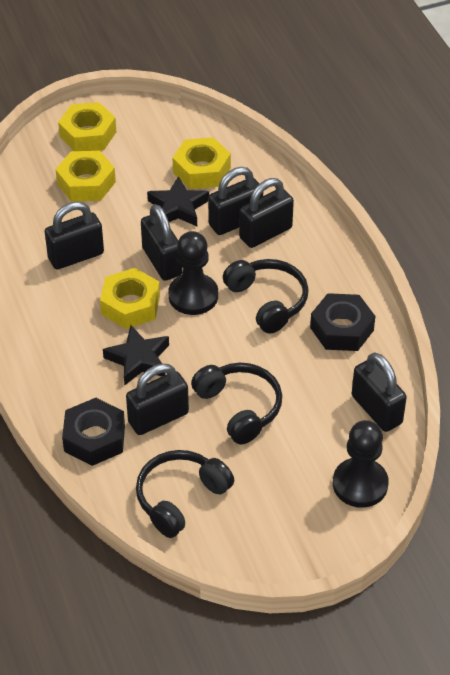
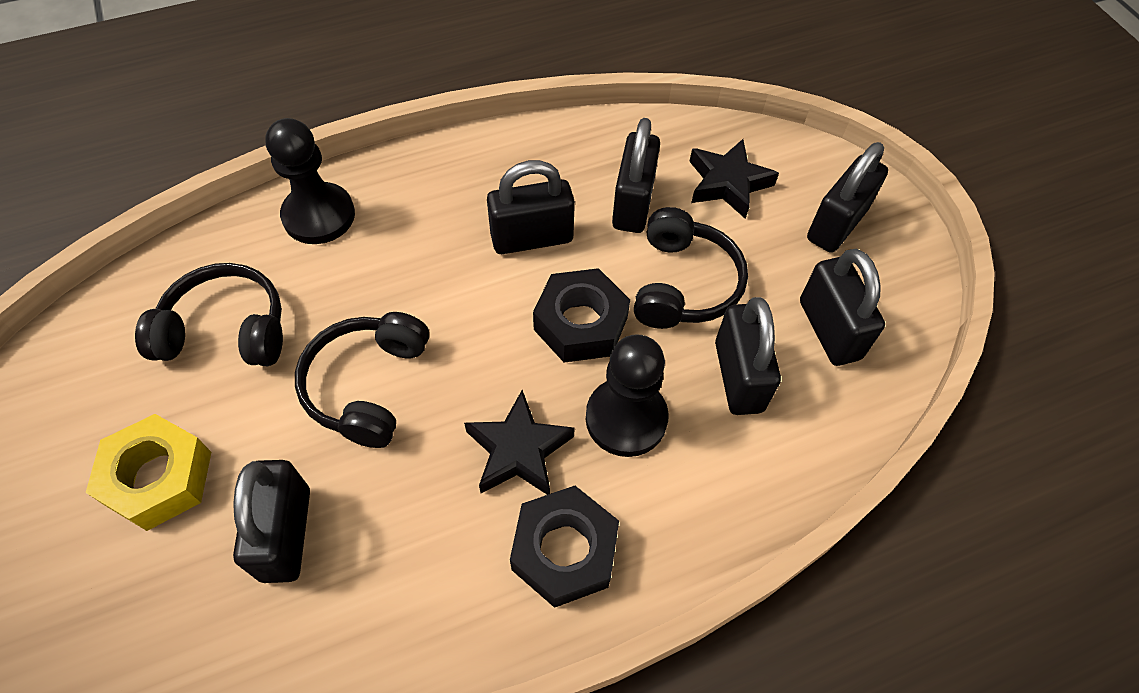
yellow nut: 4 -> 1

